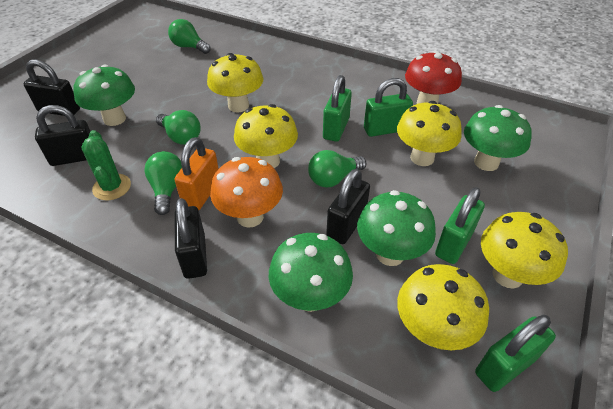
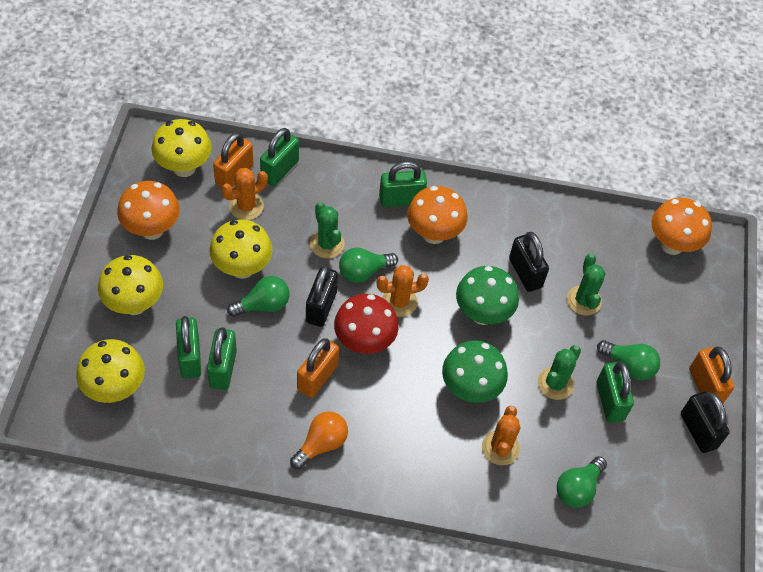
black padlock: 4 -> 3
green cactus: 1 -> 3
green mushroom: 4 -> 2
green padlock: 4 -> 5
orange cactus: 0 -> 3
orange light bulb: 0 -> 1
orange mushroom: 1 -> 3
orange padlock: 1 -> 3
yellow mushroom: 5 -> 4

